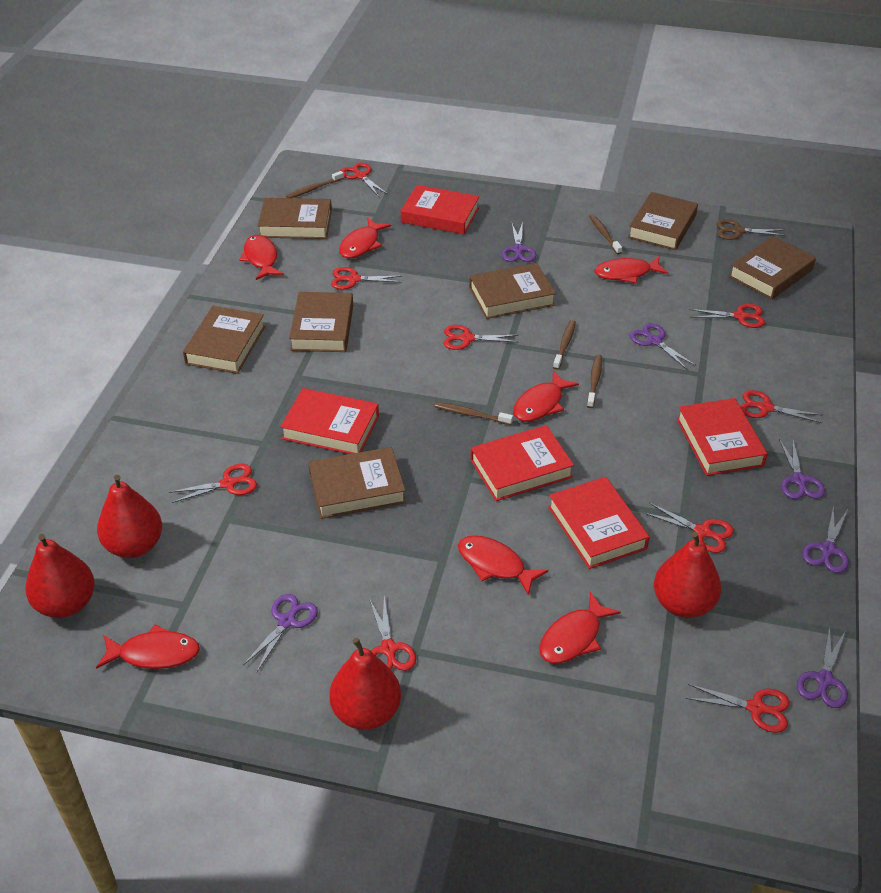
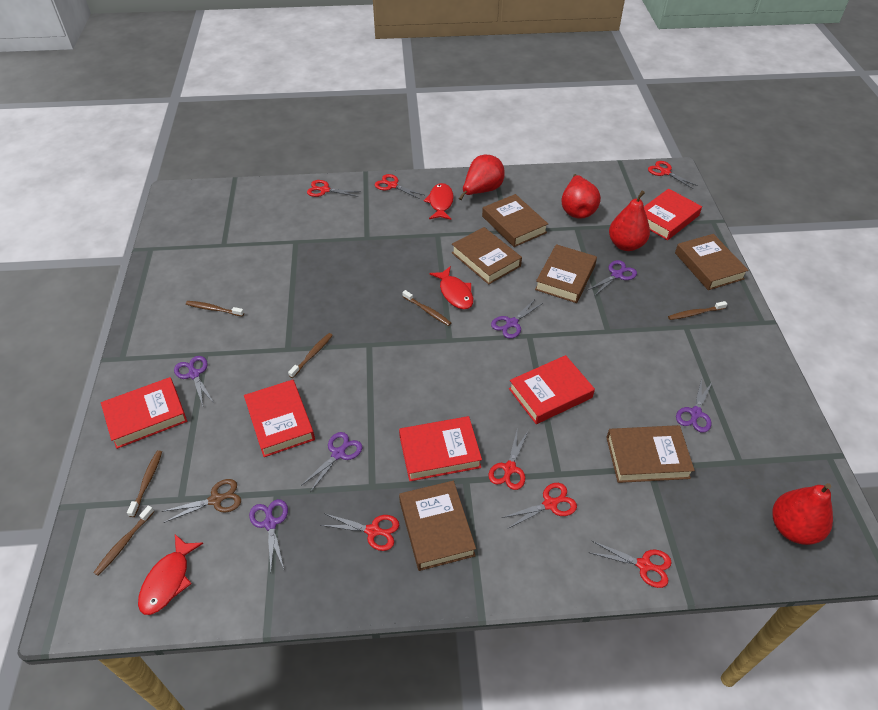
brown book: 7 -> 6
brown toothbrush: 5 -> 6
red fish: 7 -> 3
red scissors: 9 -> 7

